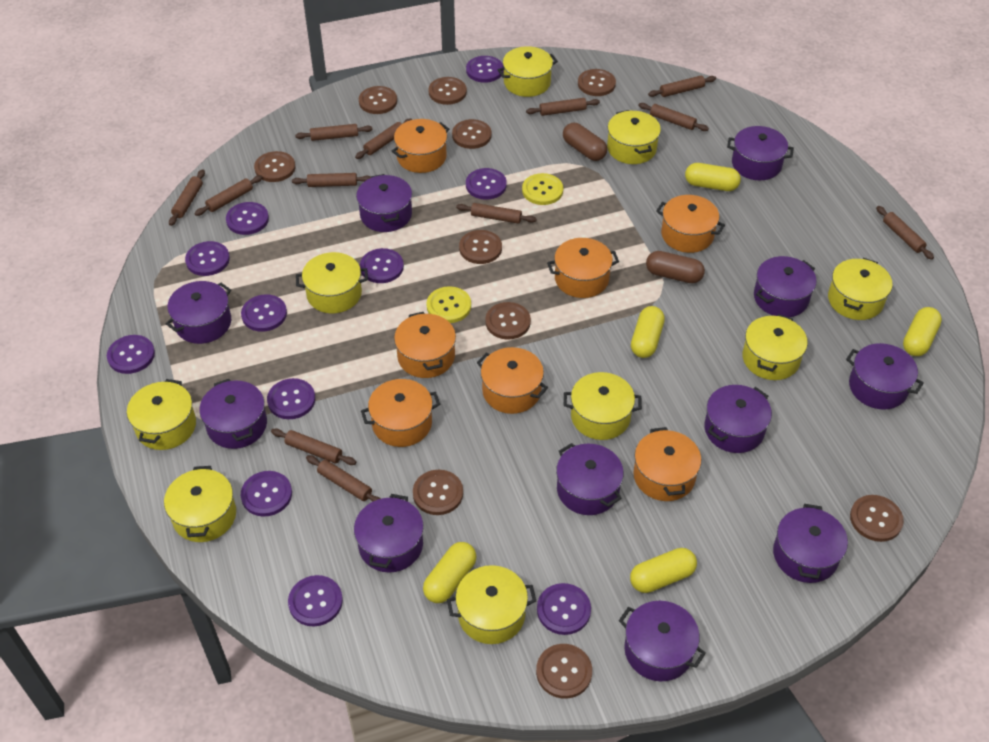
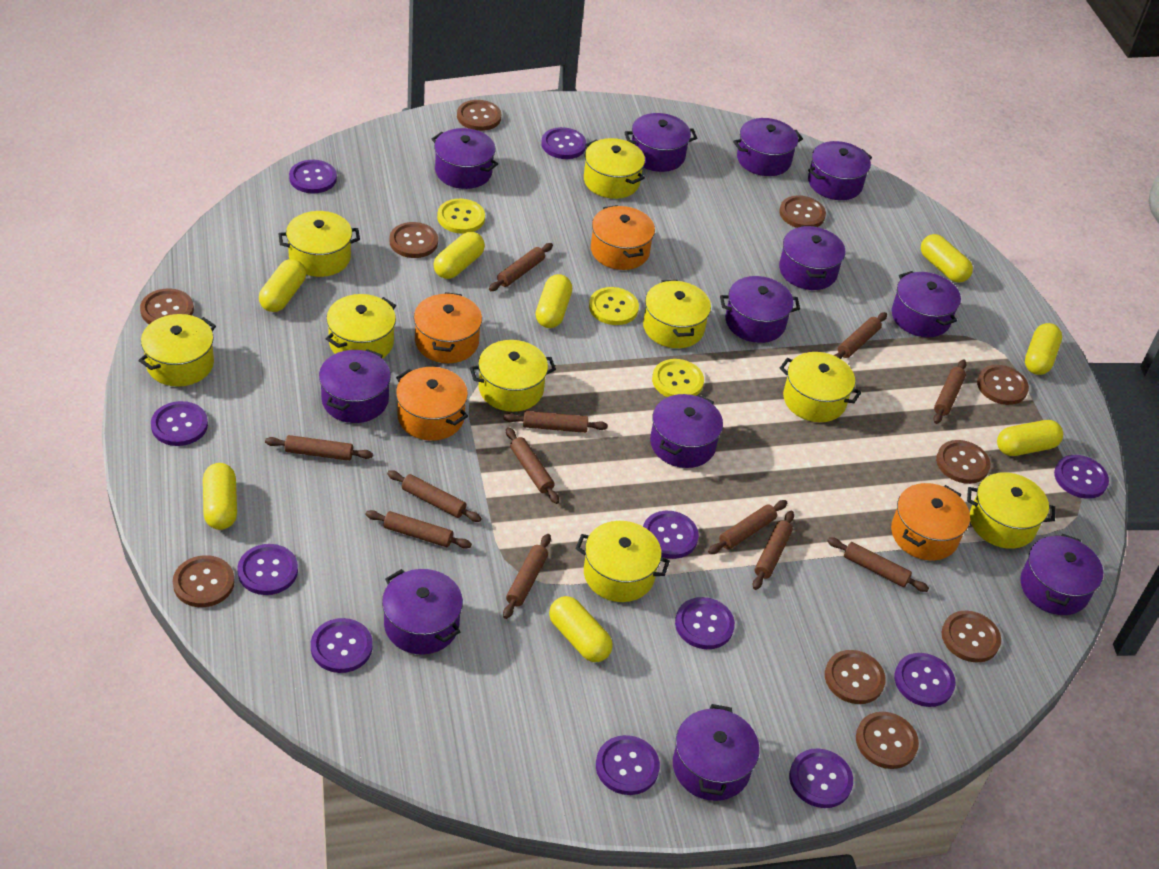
brown capsule: 2 -> 0
orange pot: 7 -> 4
purple pot: 11 -> 12
yellow button: 2 -> 3
yellow capsule: 5 -> 8

